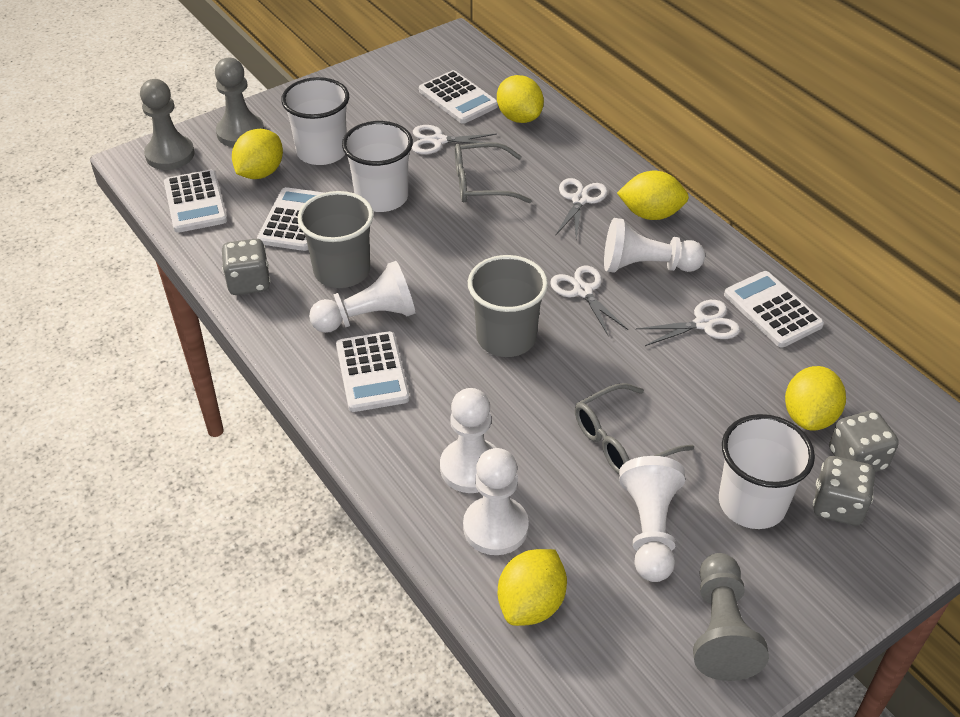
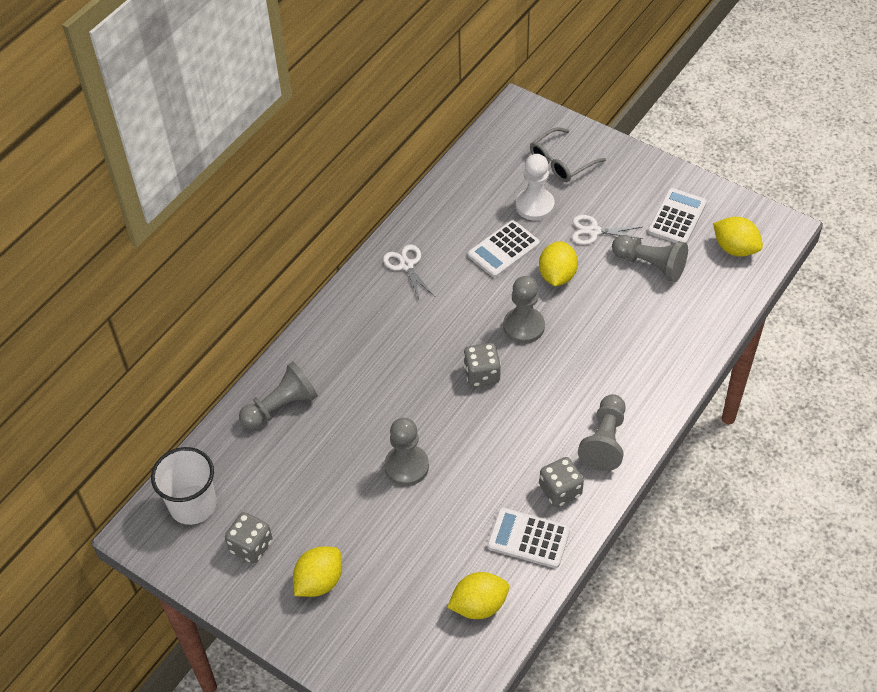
grey cup: 2 -> 0
grey glasses: 2 -> 1
grey pawn: 3 -> 5
white calculator: 5 -> 3
white cup: 3 -> 1
white pawn: 5 -> 1
white scissors: 4 -> 2
yellow lemon: 5 -> 4

